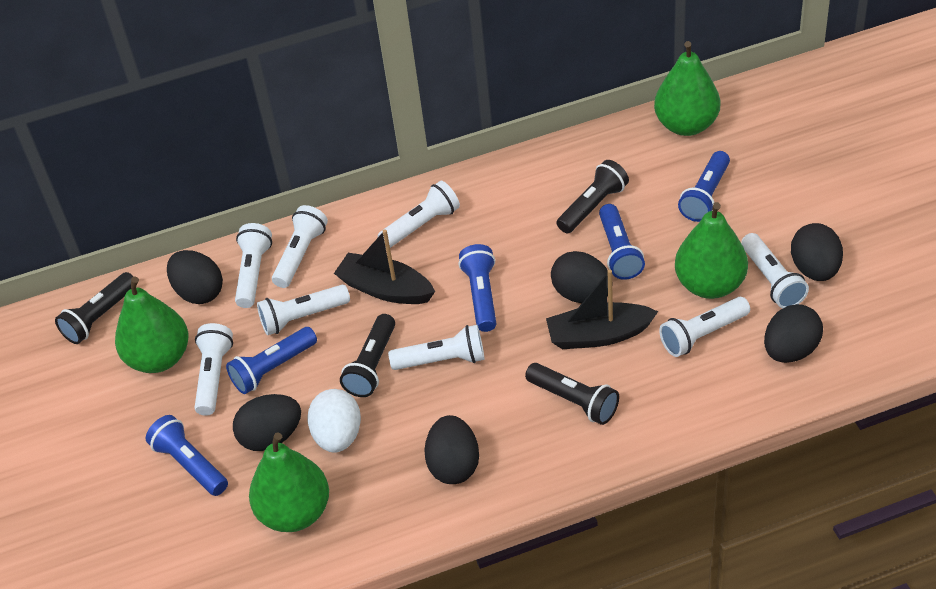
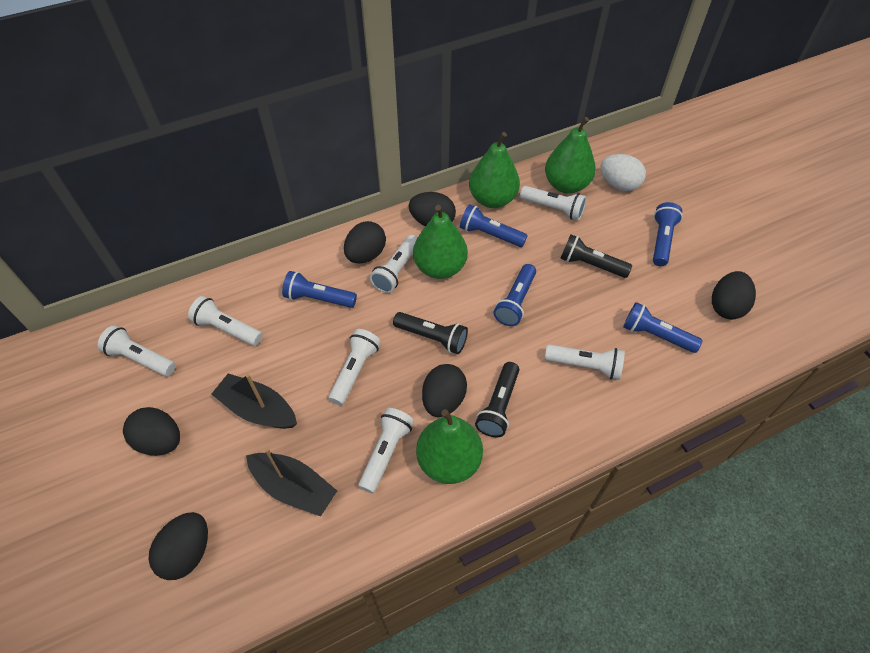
black flashlight: 4 -> 3
white flashlight: 8 -> 7

